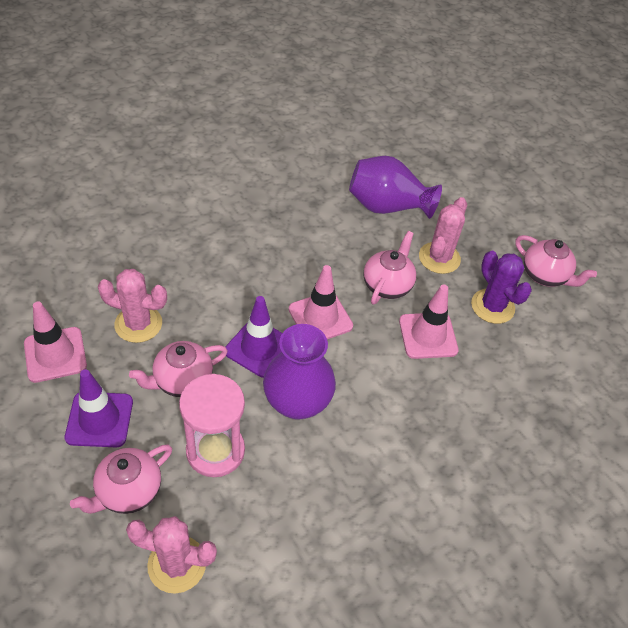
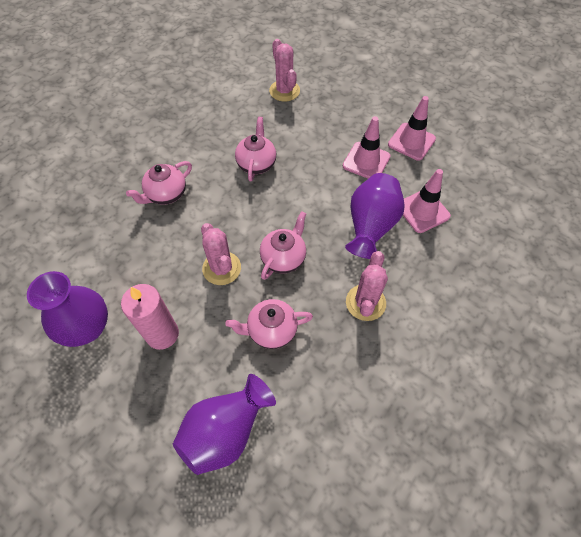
pink candle: 0 -> 1
pink hourglass: 1 -> 0
purple cactus: 1 -> 0
purple traffic cone: 2 -> 0
purple vase: 2 -> 3

